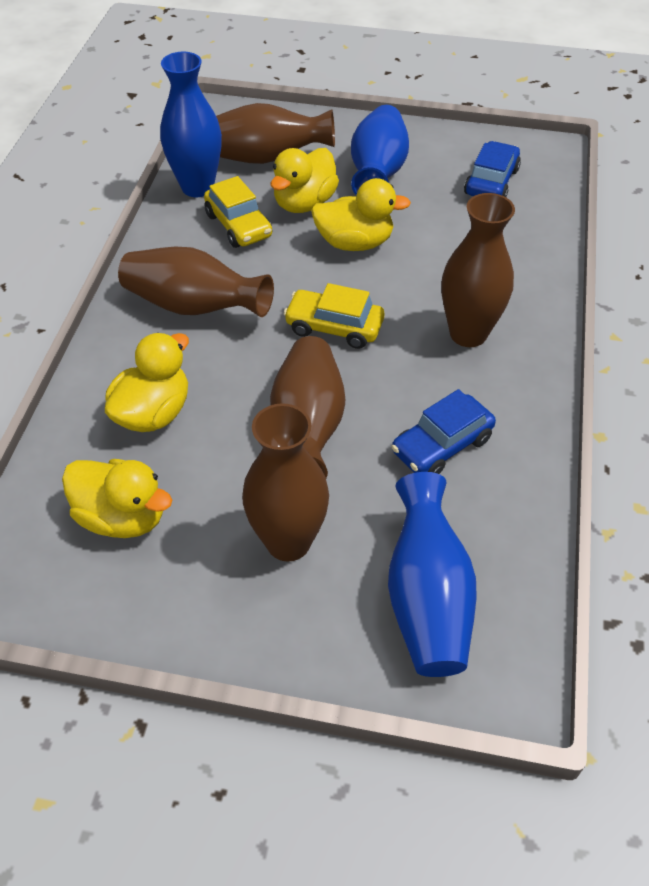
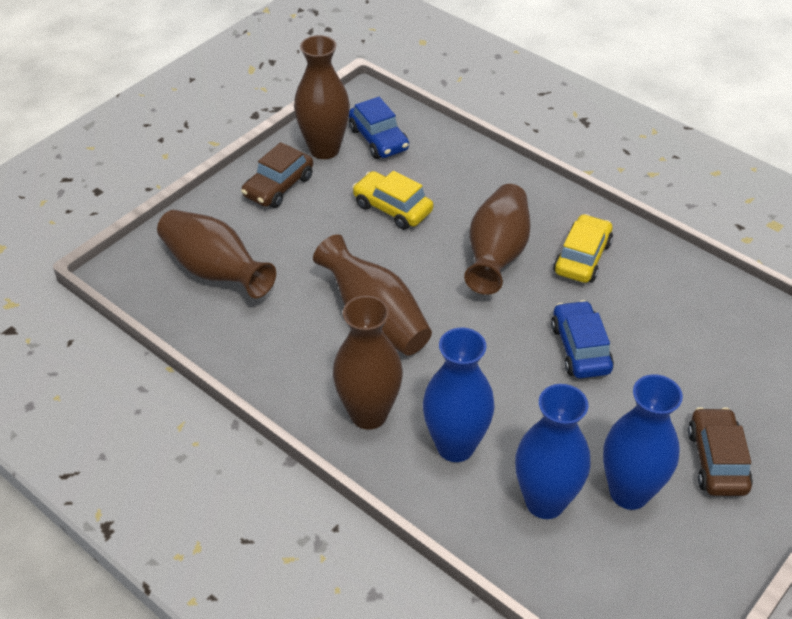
brown car: 0 -> 2
yellow duck: 4 -> 0

